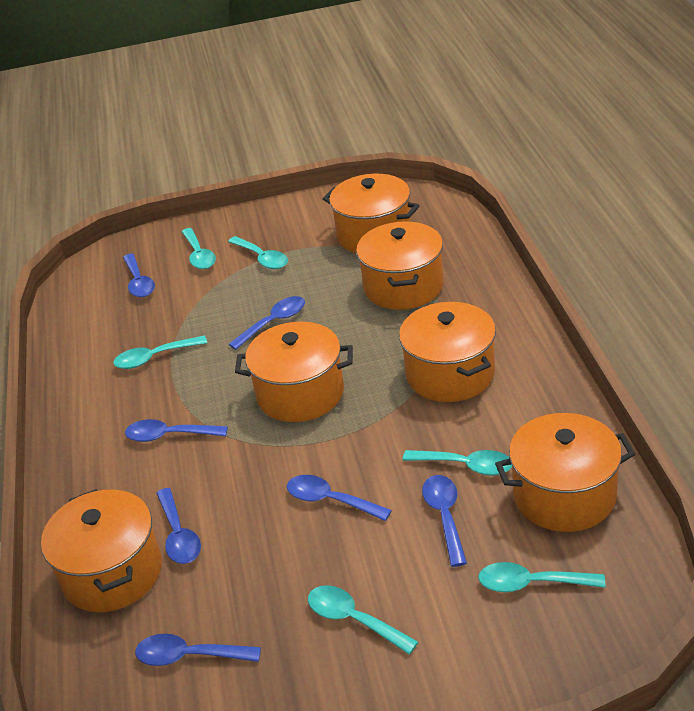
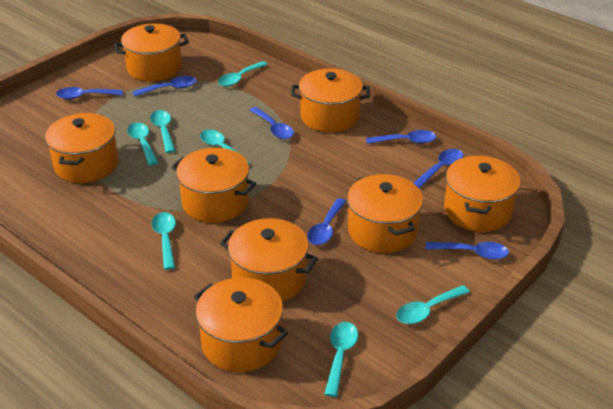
orange pot: 6 -> 8
turquoise spoon: 6 -> 7

